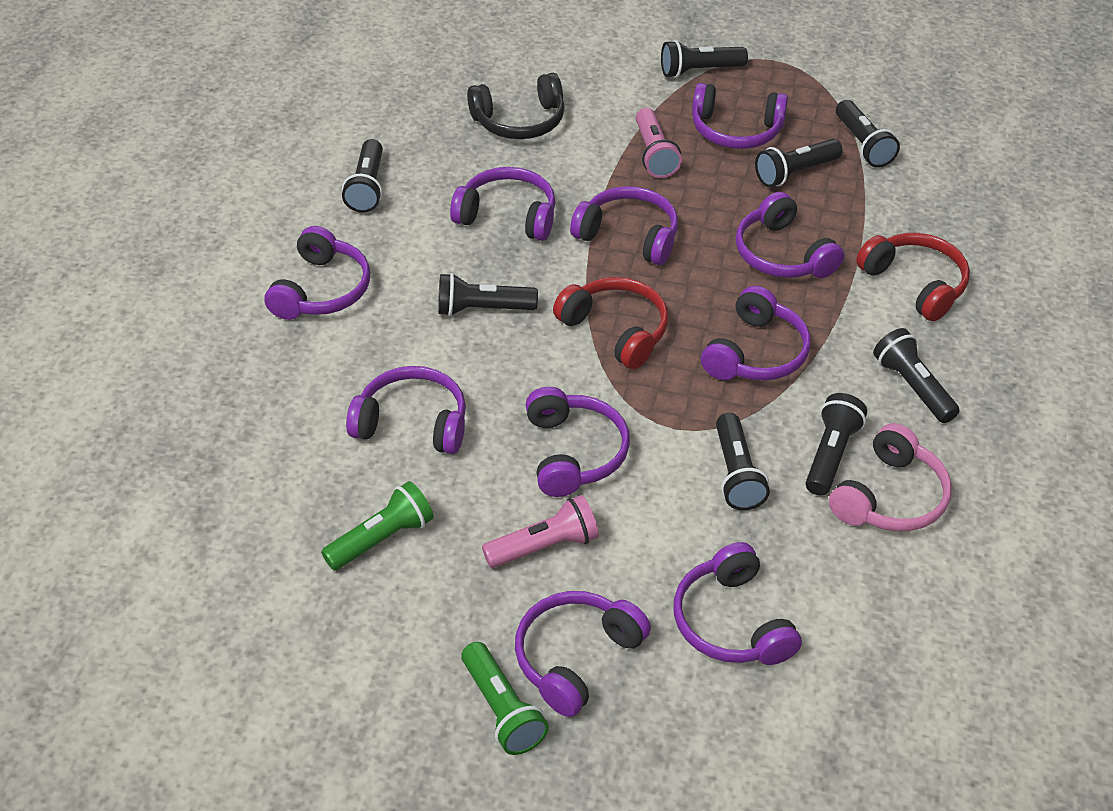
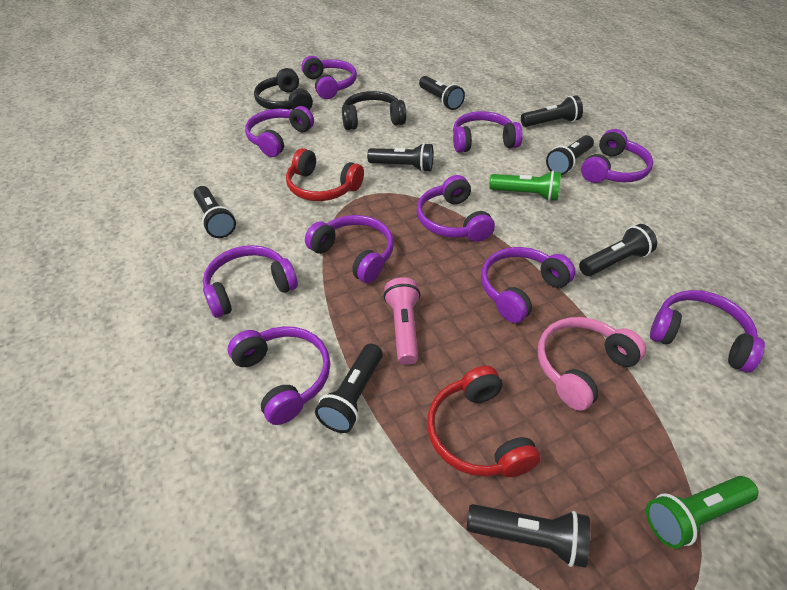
black headphones: 1 -> 2
pink flashlight: 2 -> 1

